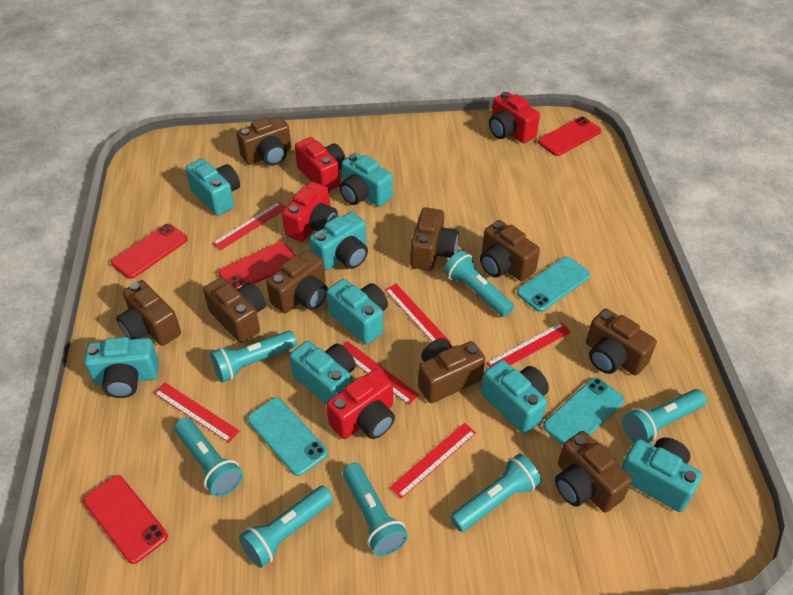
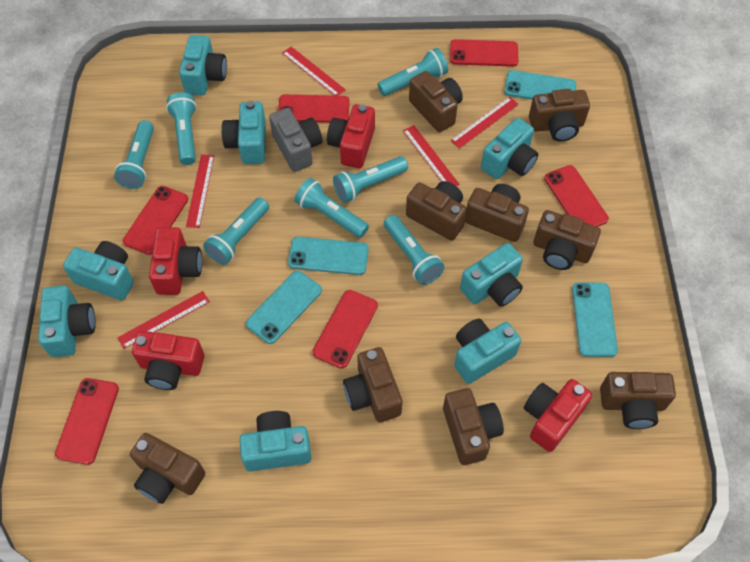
grey camera: 0 -> 1
red phone: 4 -> 6
red ruler: 6 -> 5
turquoise phone: 3 -> 4

